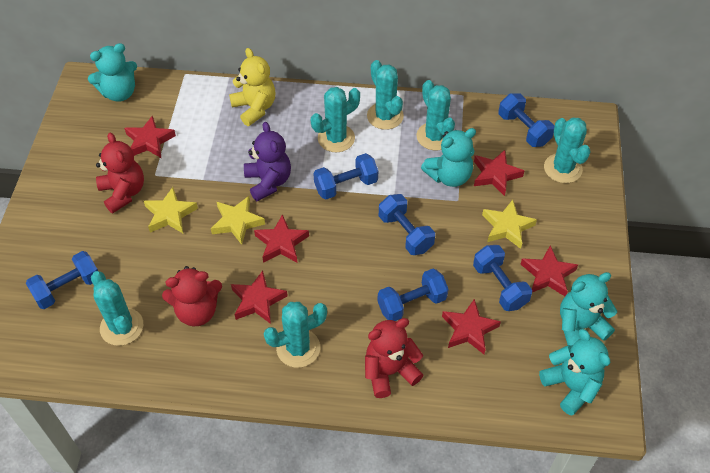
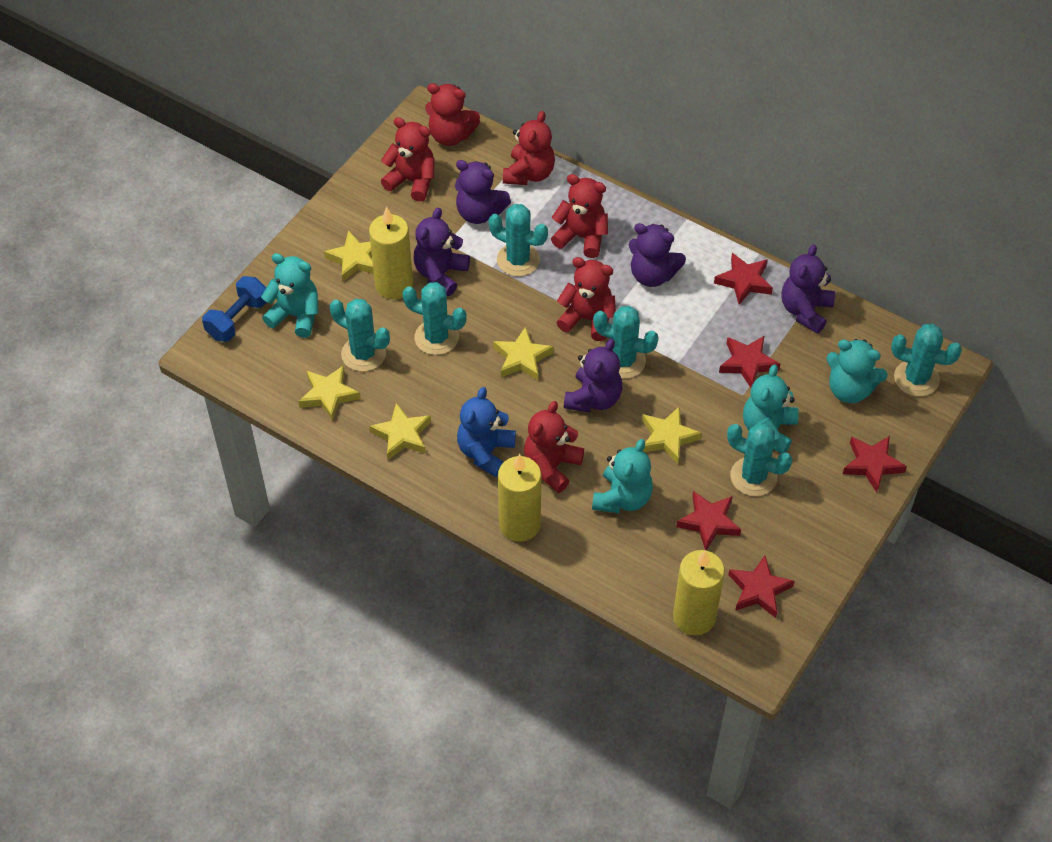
blue dumbbell: 6 -> 1
blue teddy bear: 0 -> 1
purple teddy bear: 1 -> 5
red star: 6 -> 5
red teddy bear: 3 -> 6
yellow candle: 0 -> 3
yellow star: 3 -> 5
yellow teddy bear: 1 -> 0

